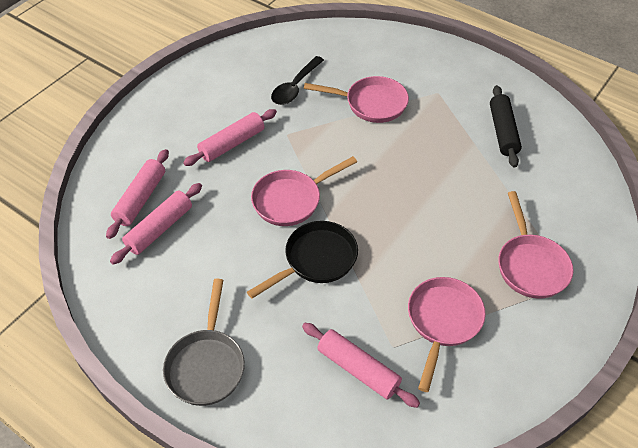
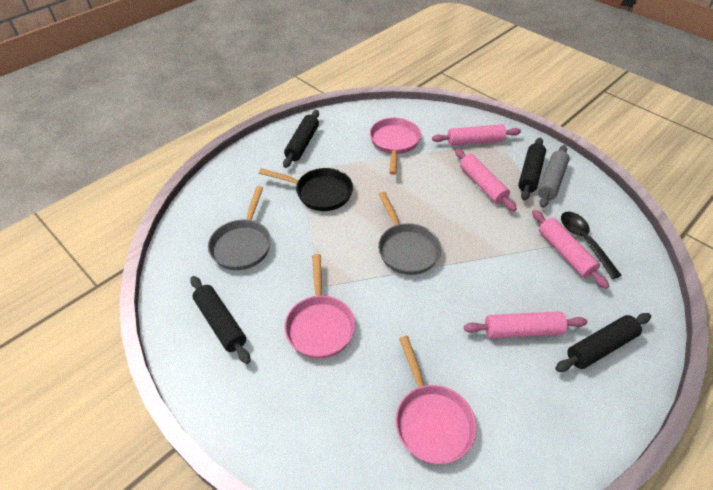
black rolling pin: 1 -> 4
grey pan: 1 -> 2
grey rolling pin: 0 -> 1
pink pan: 4 -> 3

